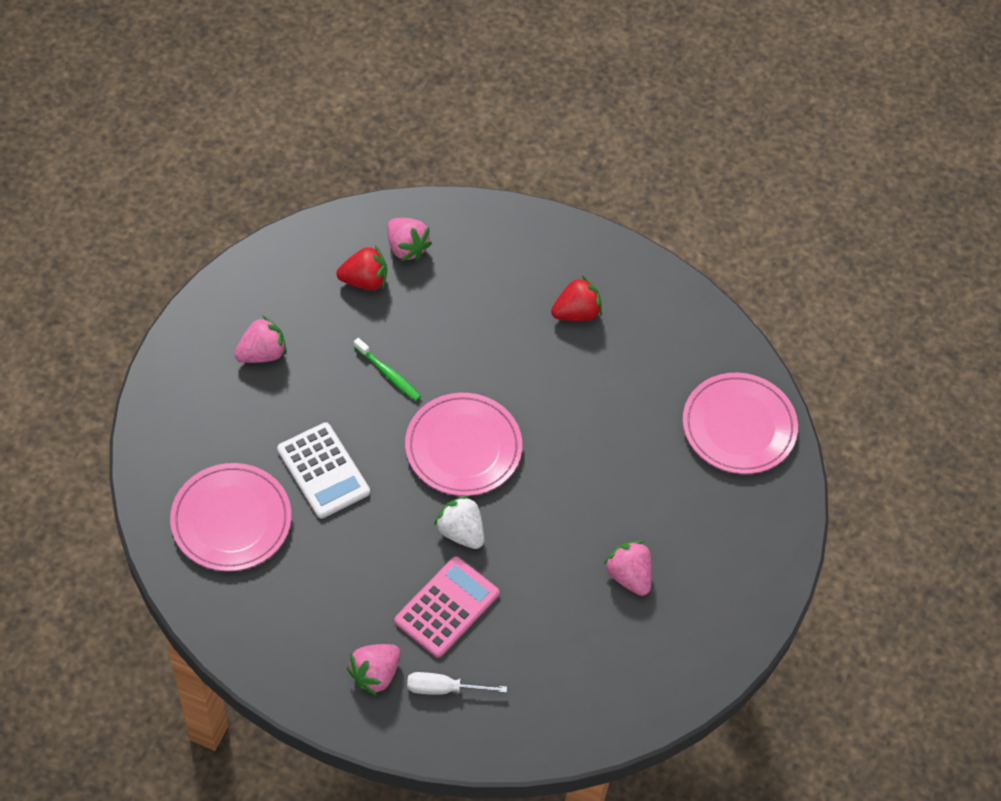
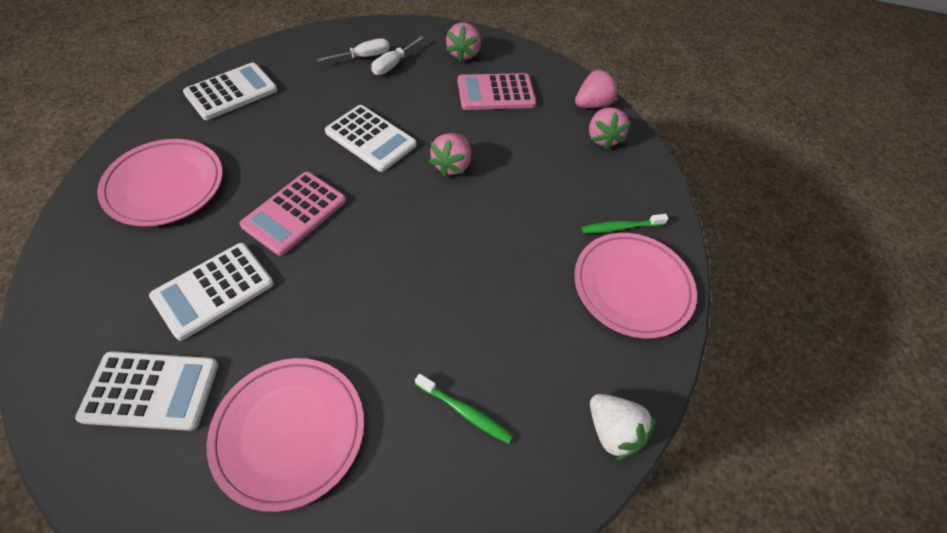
green toothbrush: 1 -> 2
pink calculator: 1 -> 2
red strawberry: 2 -> 0
white calculator: 1 -> 4
white screwdriver: 1 -> 2

